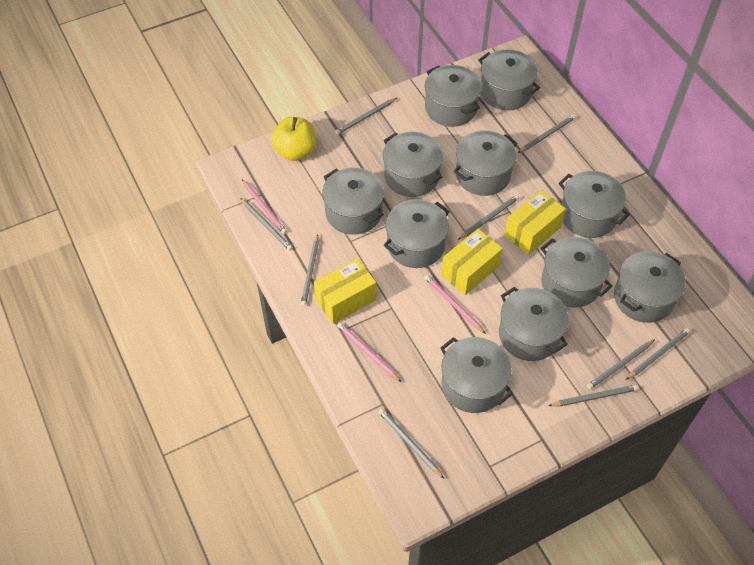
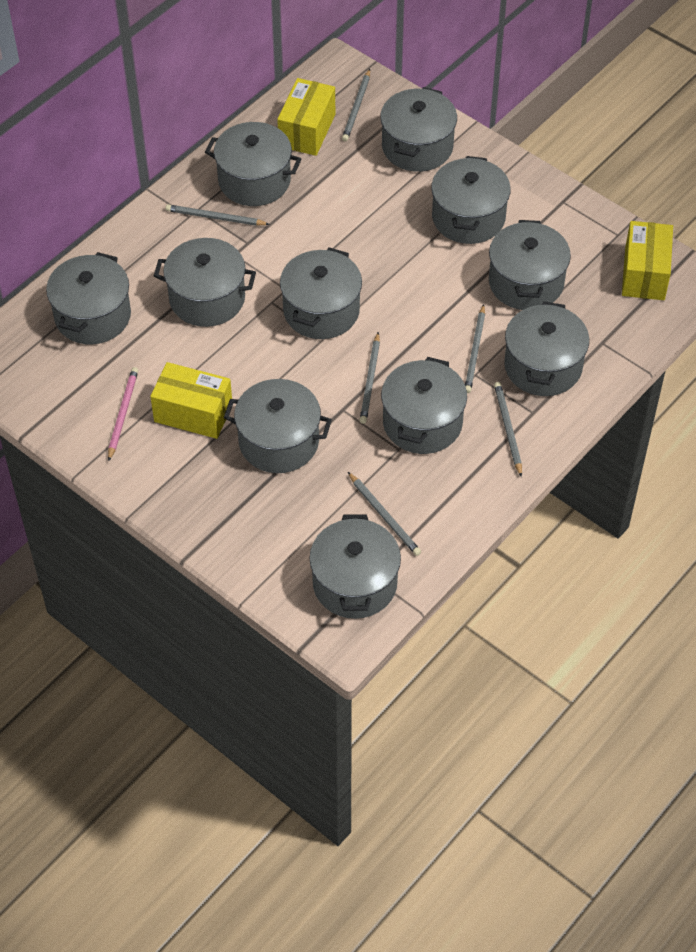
grey pencil: 9 -> 6
pink pencil: 3 -> 1
yellow apple: 1 -> 0

